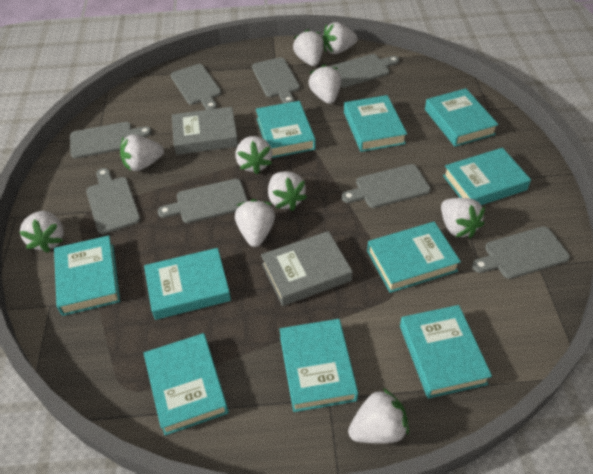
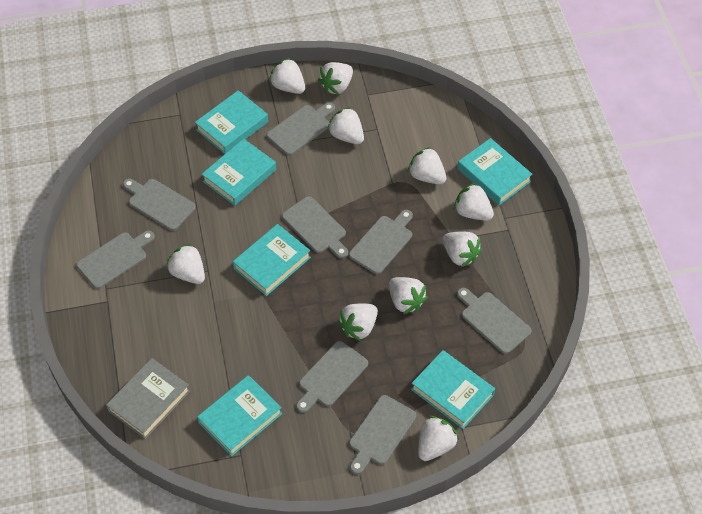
grey book: 2 -> 1
turquoise book: 10 -> 6

